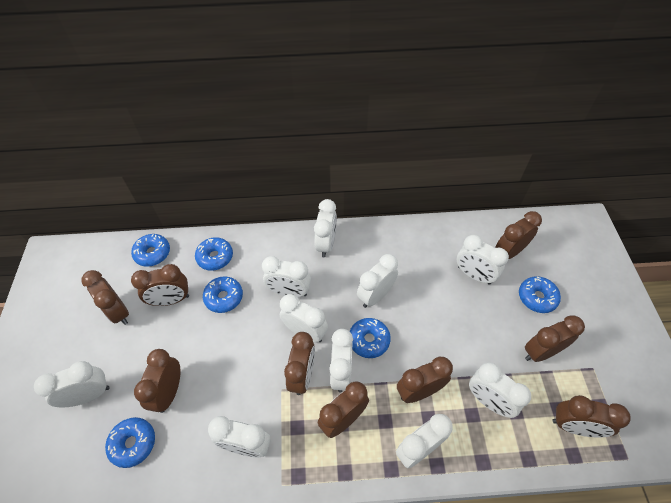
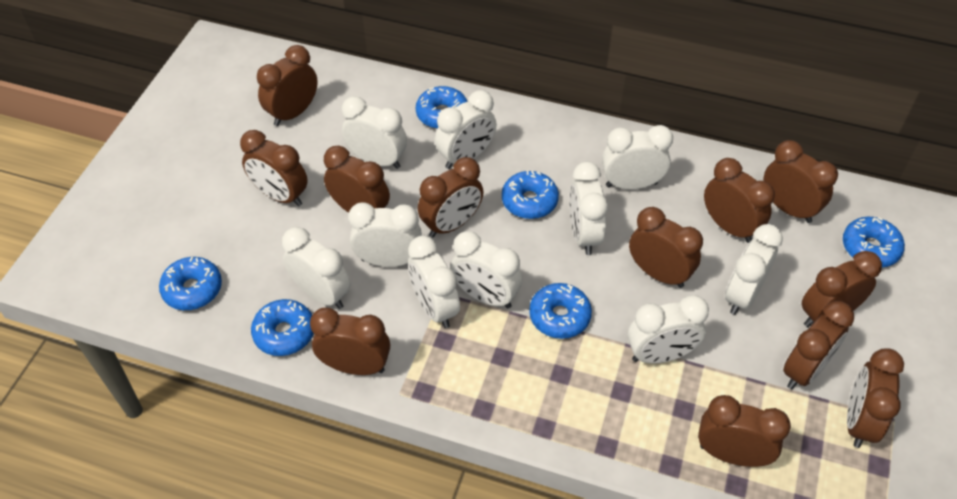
brown clock: 9 -> 12

